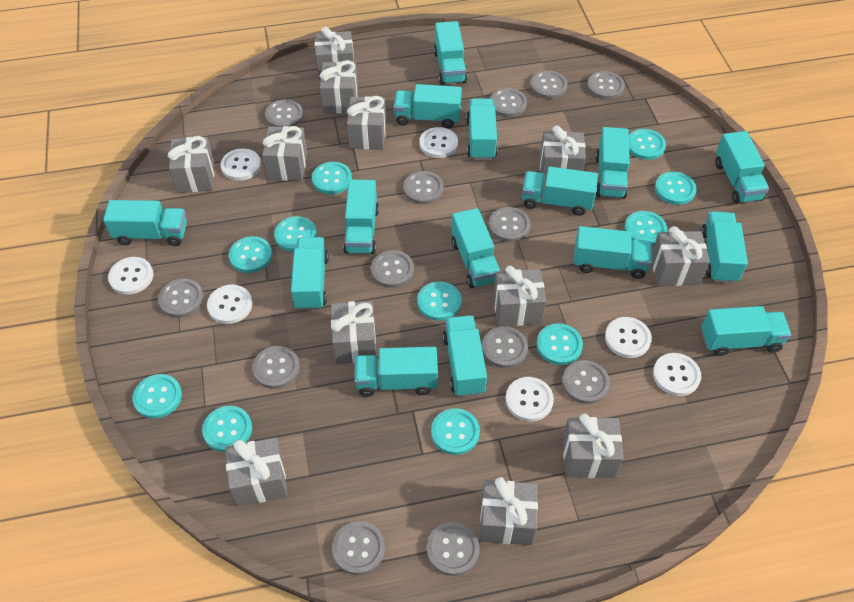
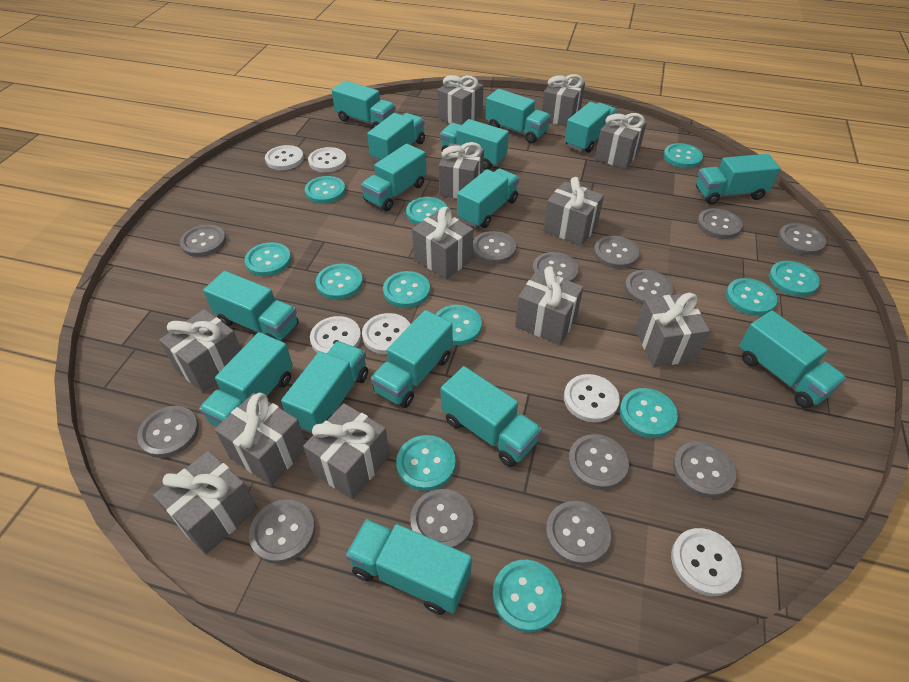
turquoise button: 11 -> 12
white button: 7 -> 6

